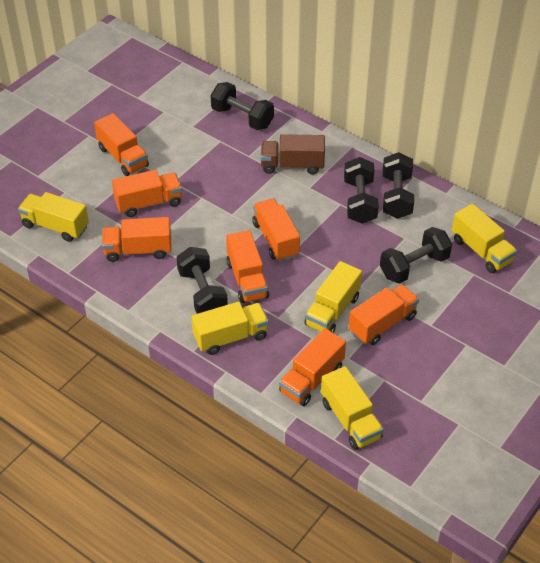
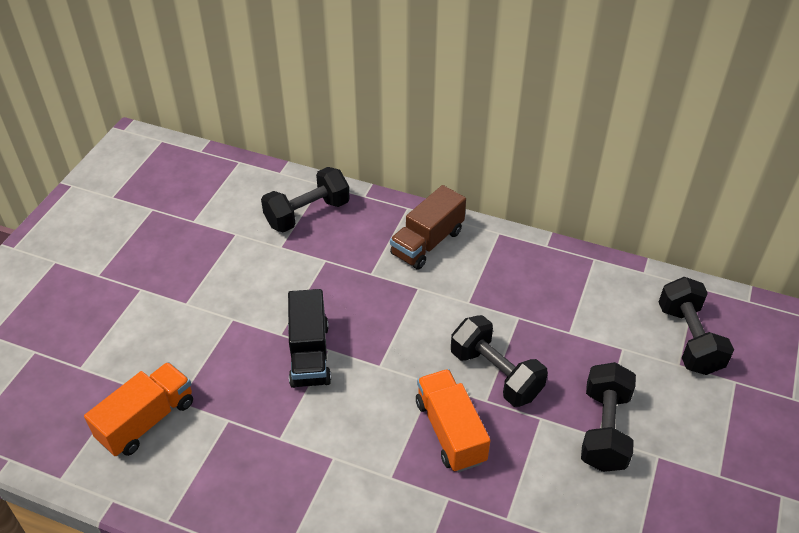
black dumbbell: 5 -> 4
black truck: 0 -> 1
orange truck: 7 -> 2
yellow truck: 5 -> 0

